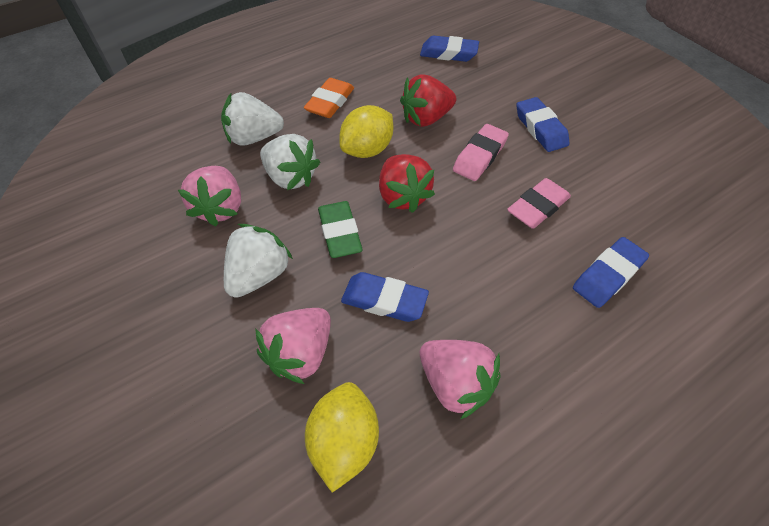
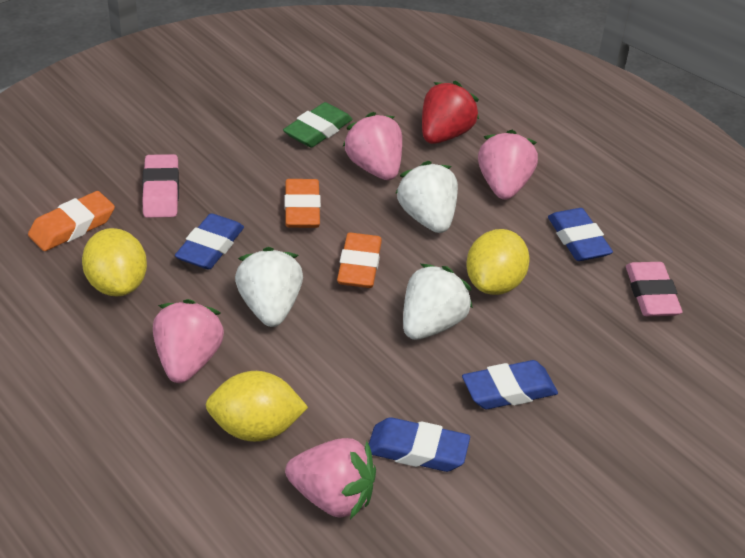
orange eraser: 1 -> 3
pink strawberry: 3 -> 4
red strawberry: 2 -> 1
yellow lemon: 2 -> 3

